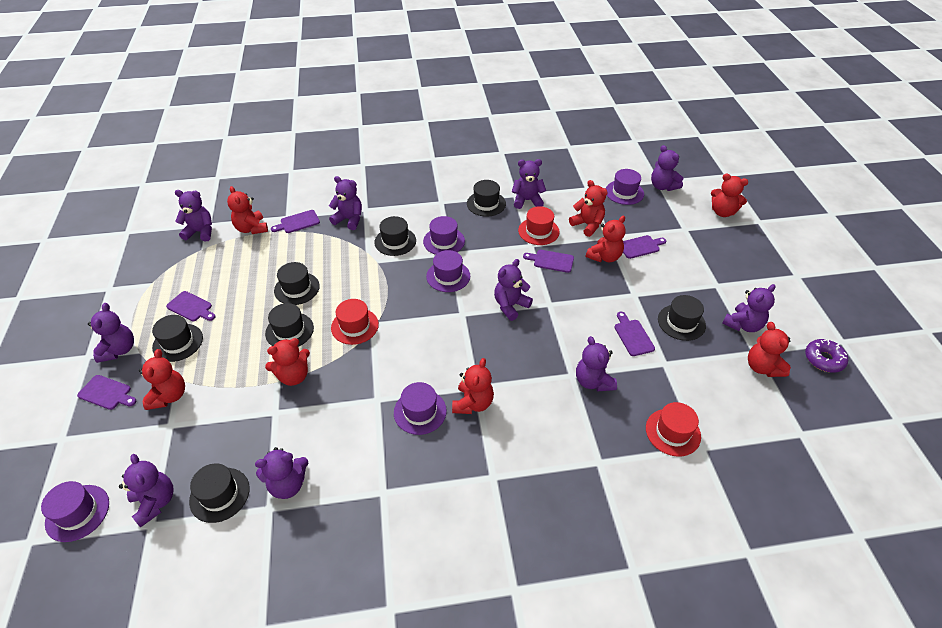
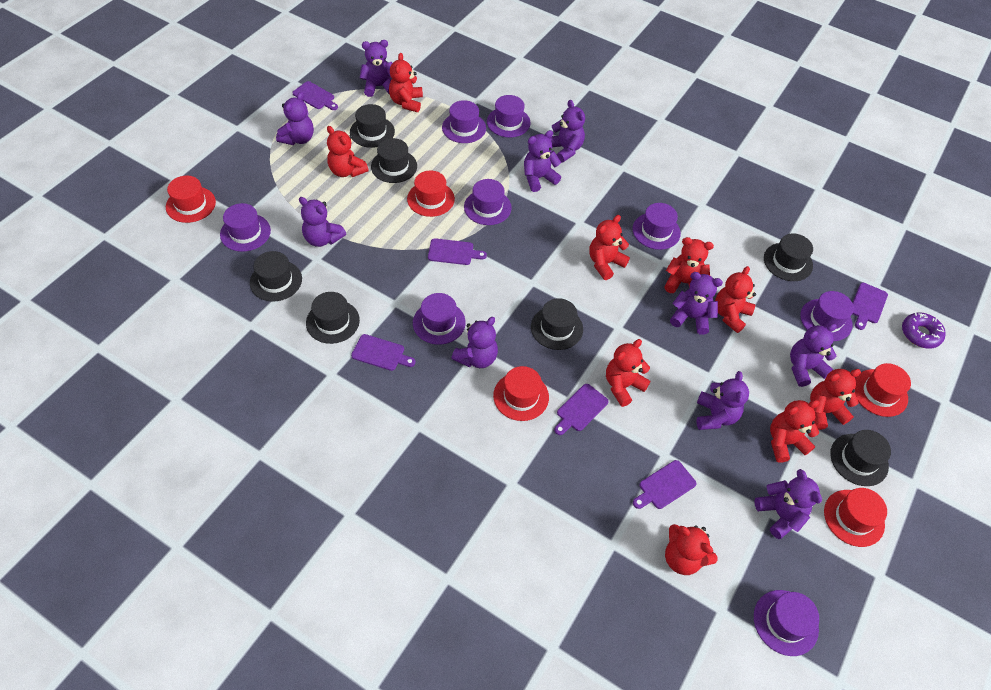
purple hat: 5 -> 8
red hat: 3 -> 5
red teddy bear: 8 -> 9

